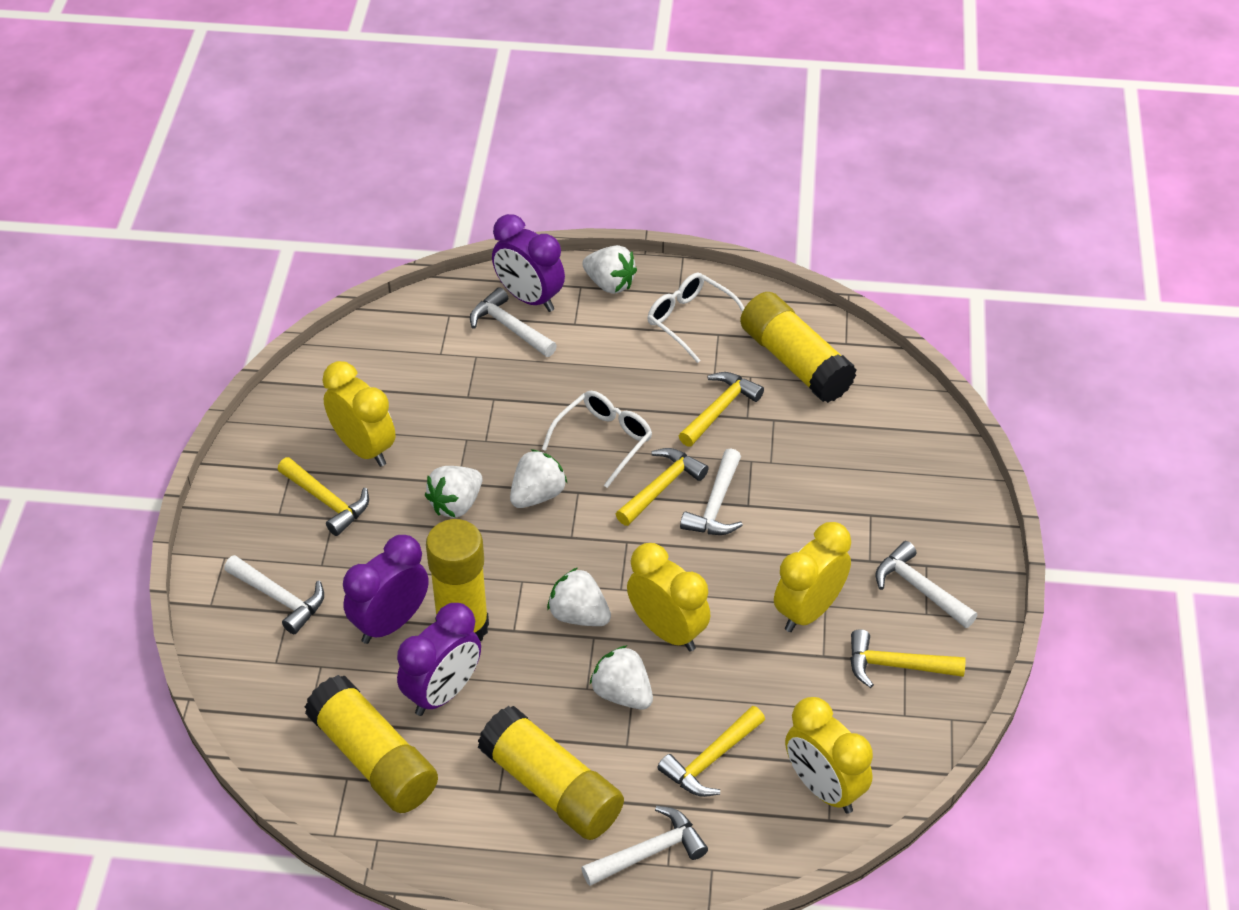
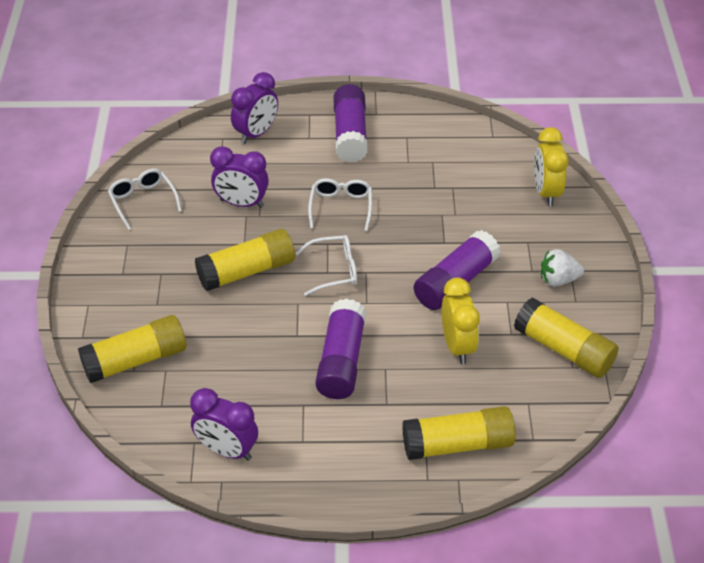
purple glue stick: 0 -> 3
white glasses: 2 -> 3
white hammer: 5 -> 0
white strawberry: 5 -> 1
yellow clock: 4 -> 2
yellow hammer: 5 -> 0

